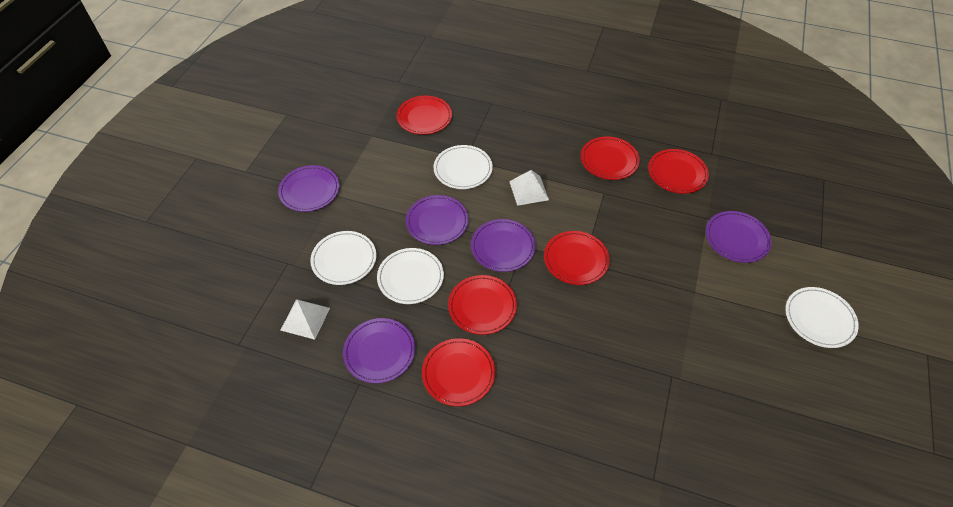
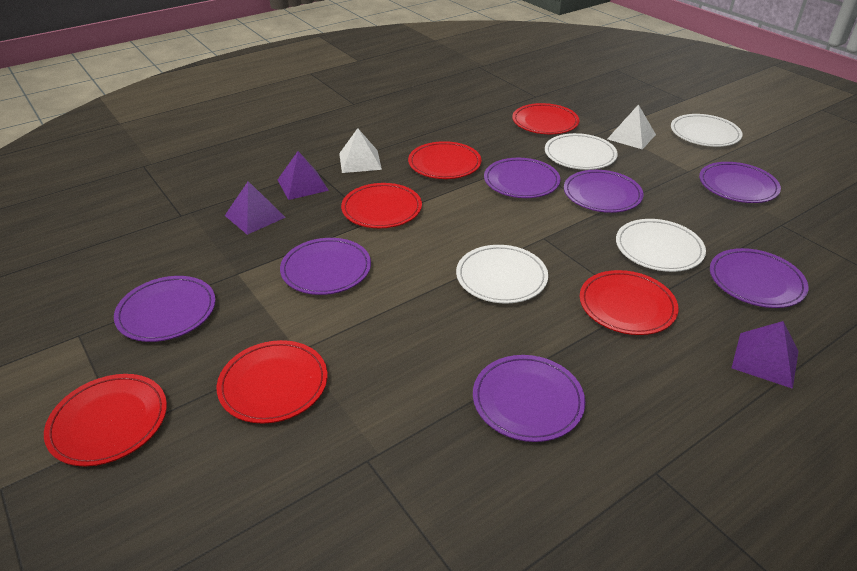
purple plate: 5 -> 7
purple pyramid: 0 -> 3

